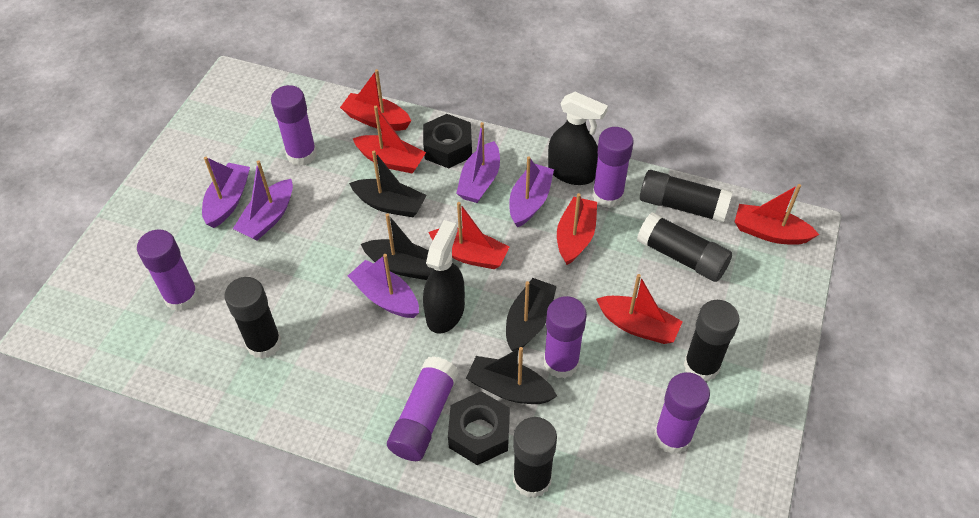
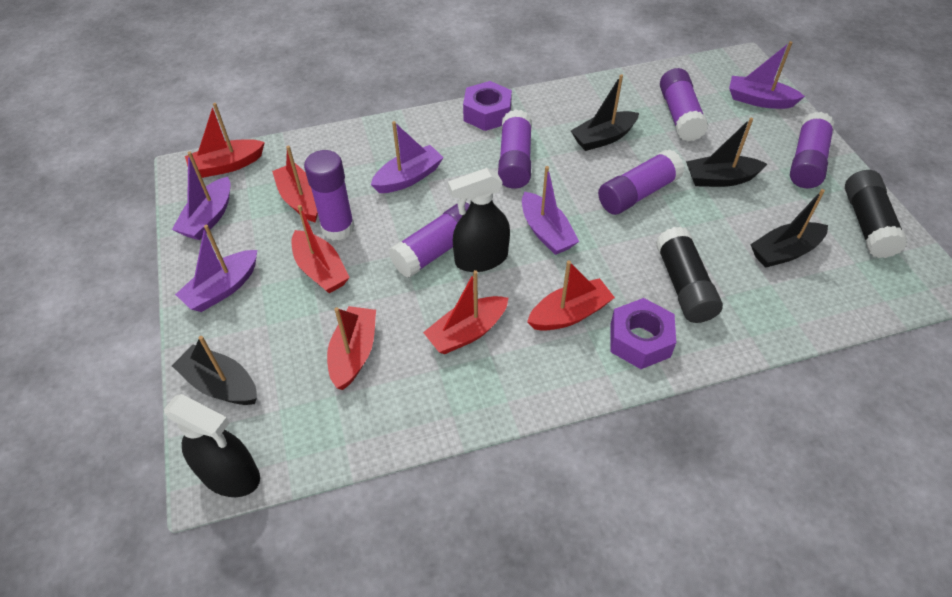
black glue stick: 5 -> 2
black nut: 2 -> 0
purple nut: 0 -> 2

